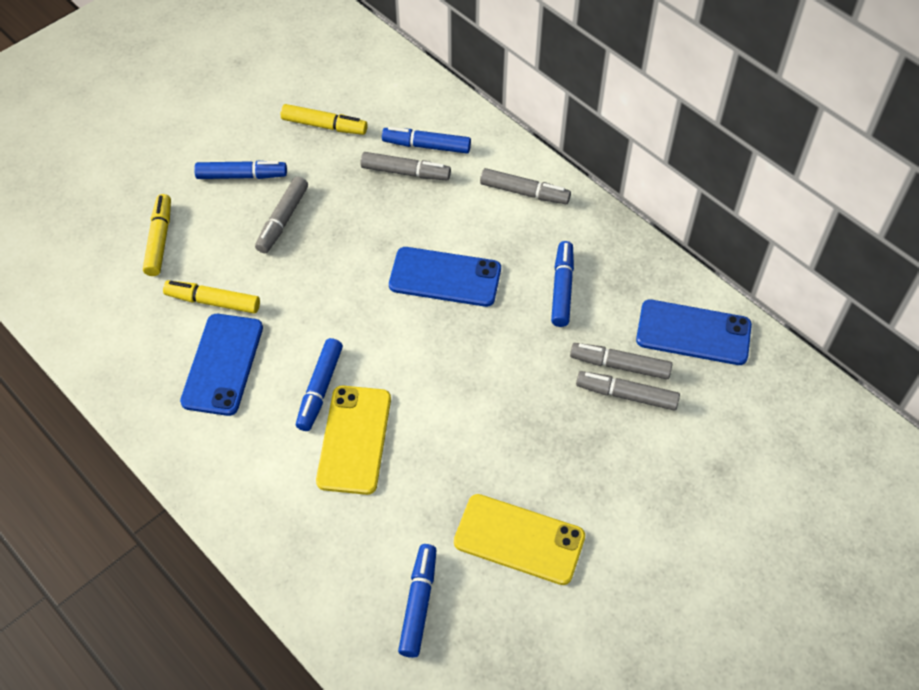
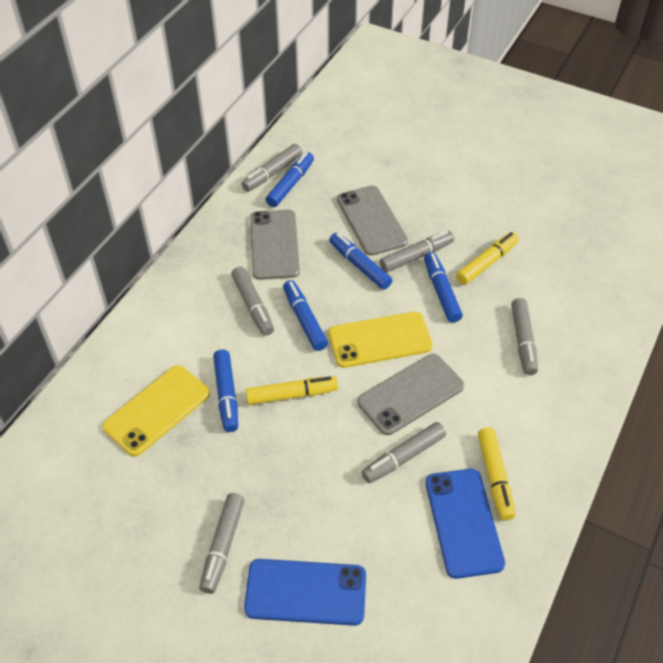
blue phone: 3 -> 2
grey marker: 5 -> 6
grey phone: 0 -> 3

